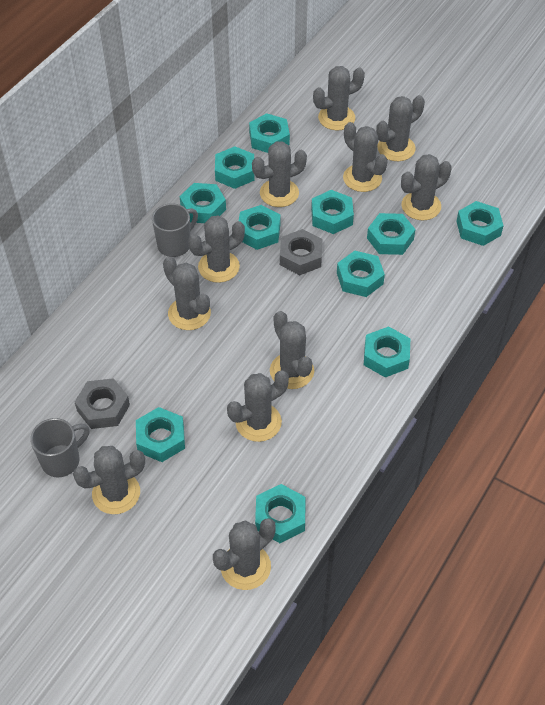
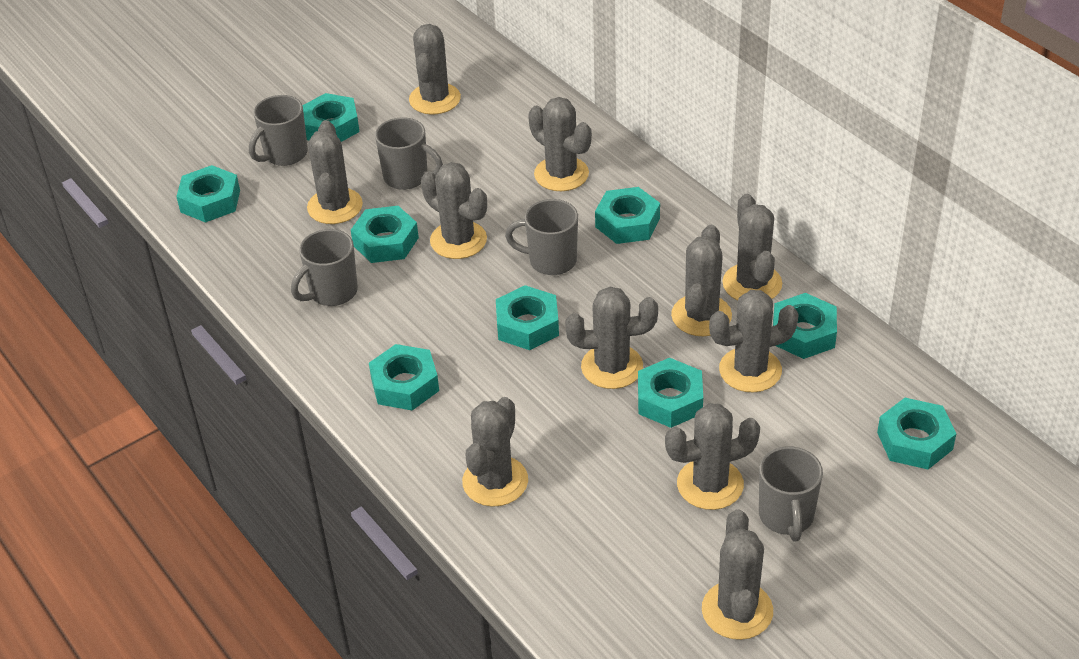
grey mug: 2 -> 5
grey nut: 2 -> 0
turquoise nut: 11 -> 9

